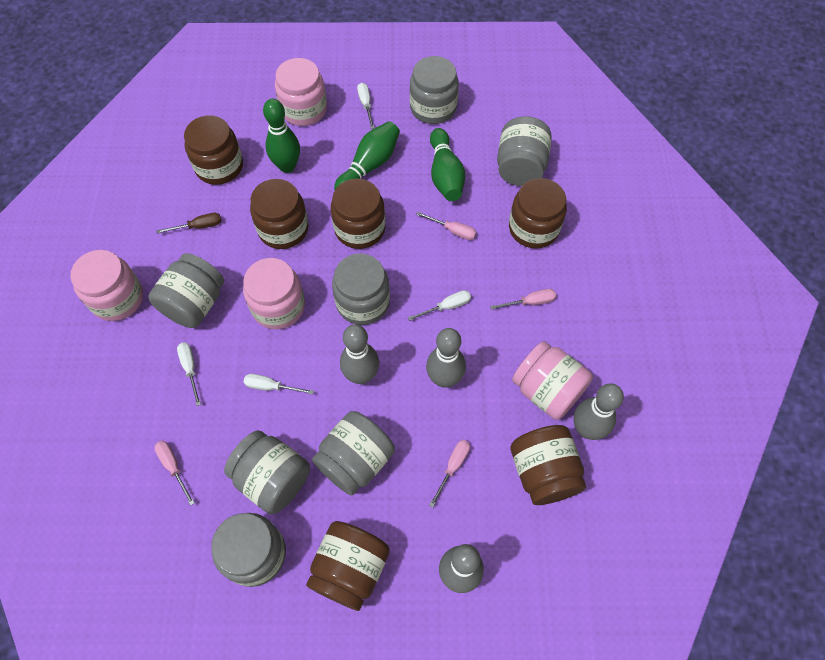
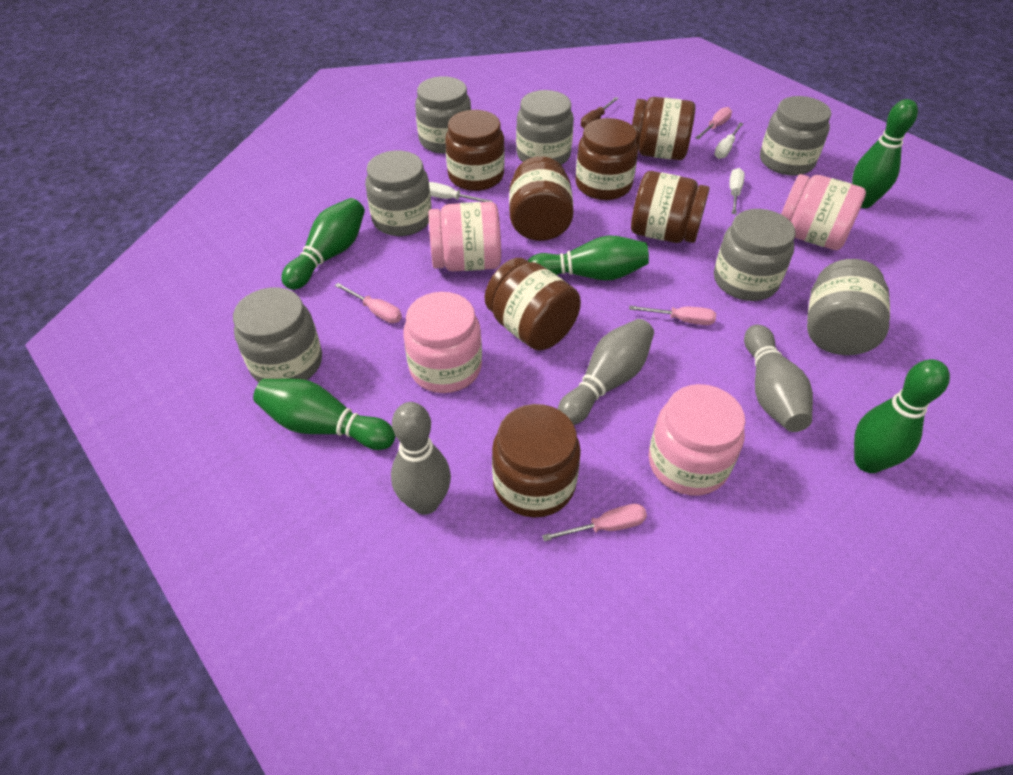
brown jar: 6 -> 7
green bowling pin: 3 -> 5
grey bowling pin: 4 -> 3
white screwdriver: 4 -> 3

